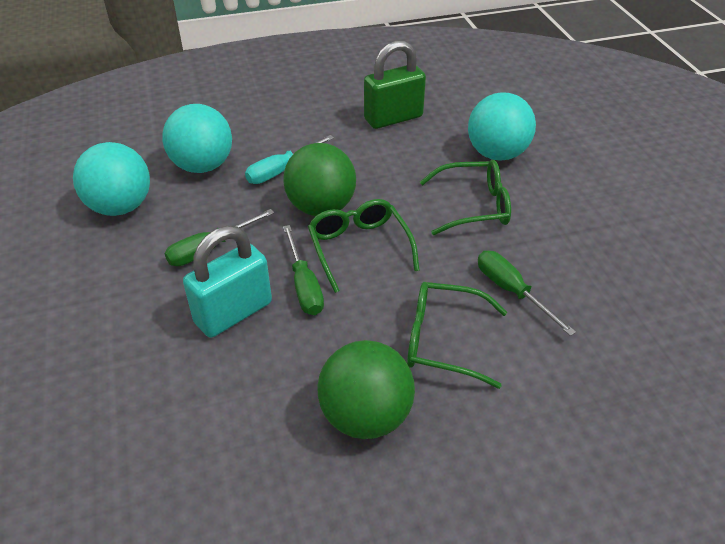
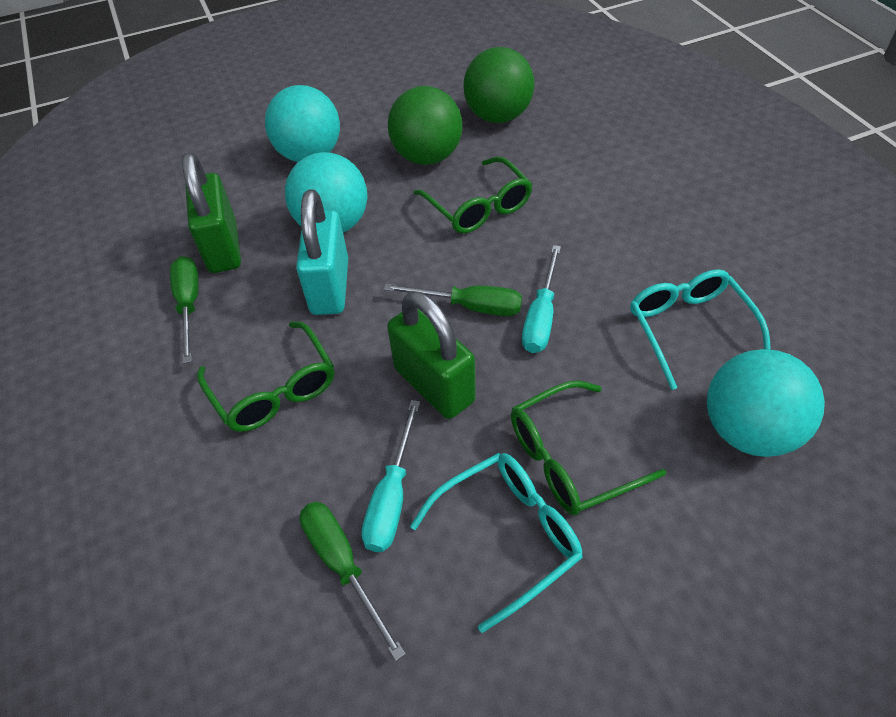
green padlock: 1 -> 2
turquoise glasses: 0 -> 2
turquoise screwdriver: 1 -> 2

